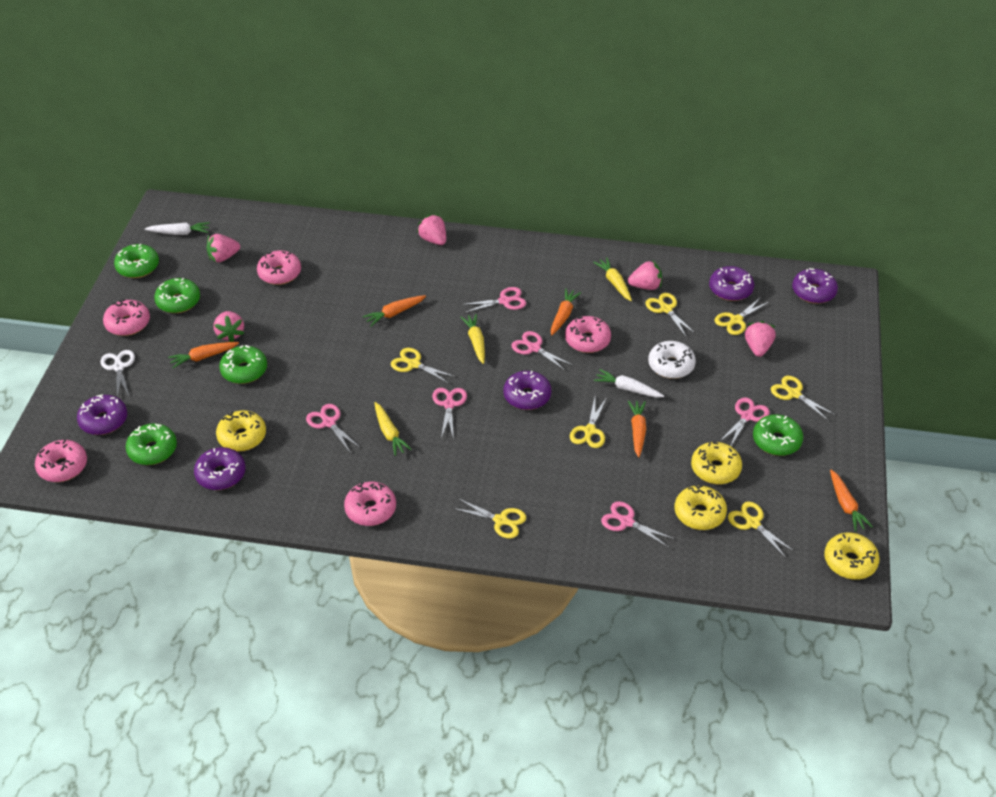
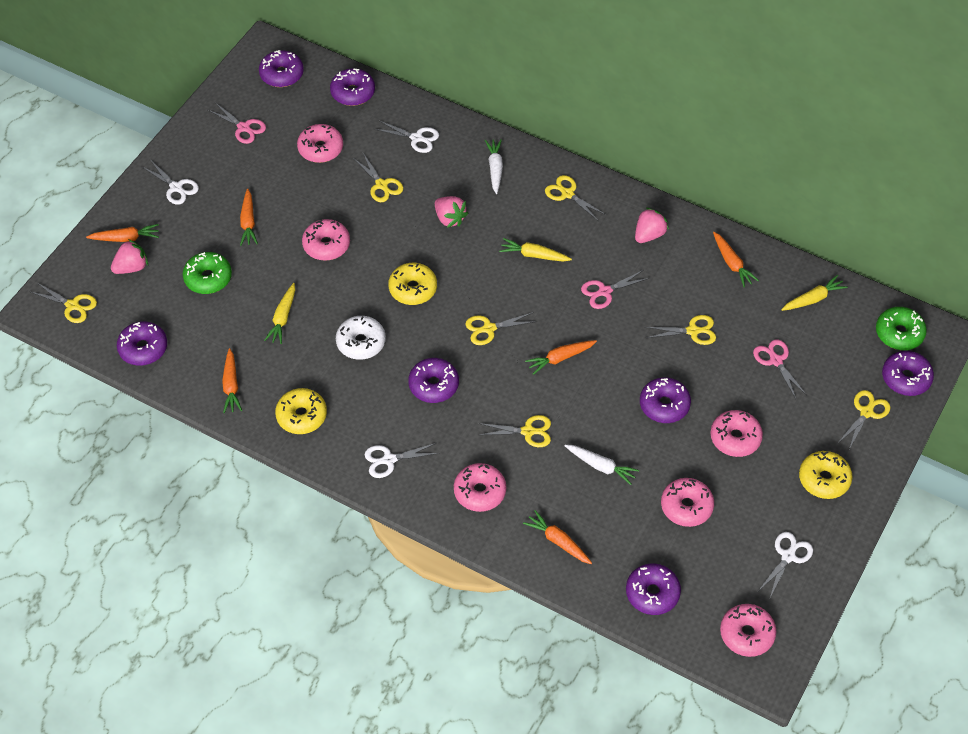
green donut: 5 -> 2
orange carrot: 5 -> 6
pink donut: 5 -> 6
pink scissors: 6 -> 3
pink strawberry: 5 -> 3
purple donut: 5 -> 7
white scissors: 1 -> 4
yellow donut: 4 -> 3

